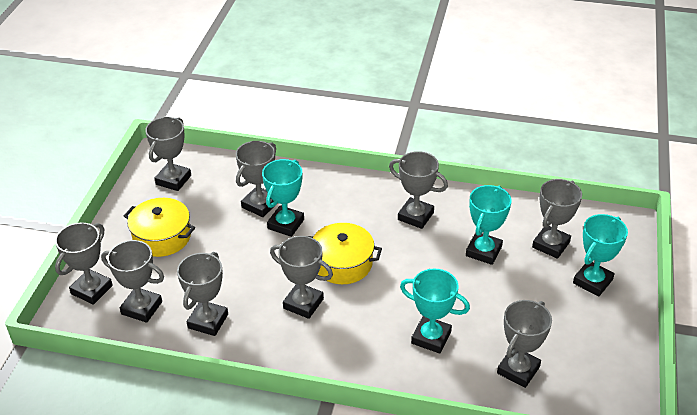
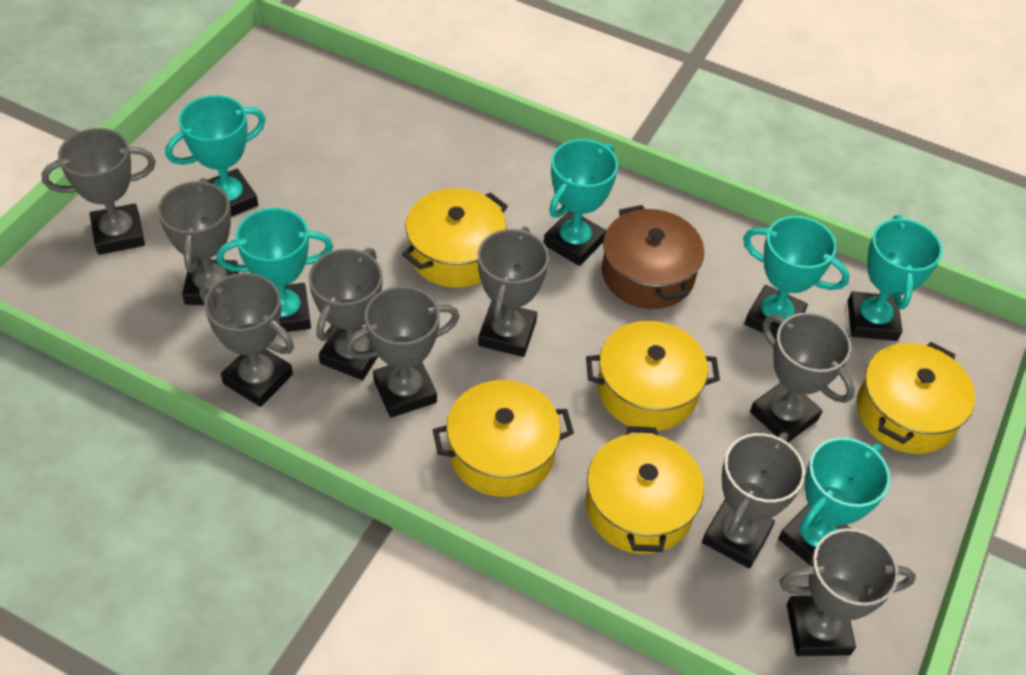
brown pot: 0 -> 1
turquoise trophy: 4 -> 6
yellow pot: 2 -> 5

